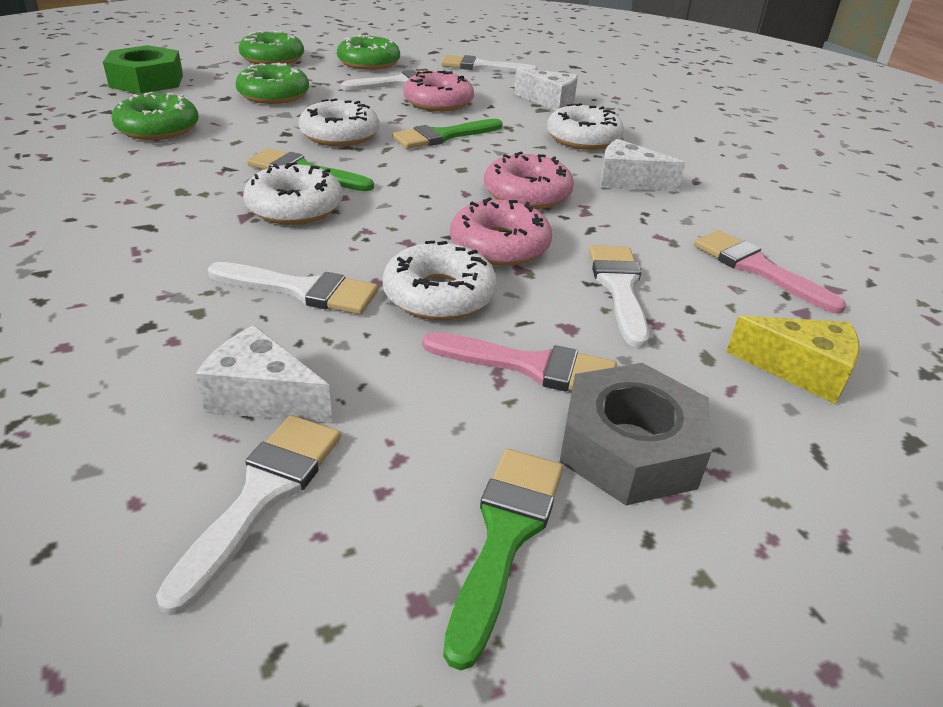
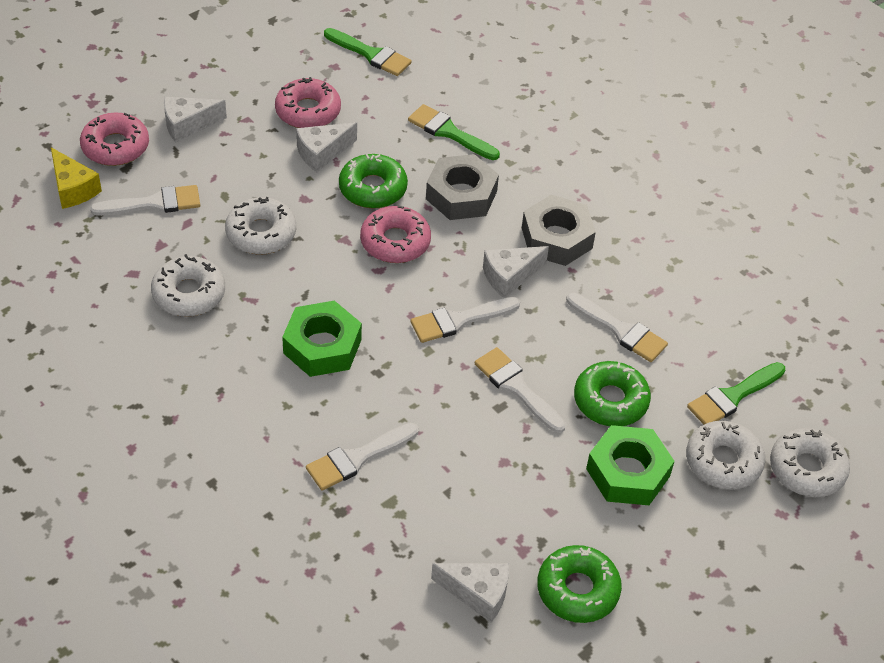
green donut: 4 -> 3
green nut: 1 -> 2
grey nut: 1 -> 2
pink brush: 2 -> 0
white cheese: 3 -> 4

